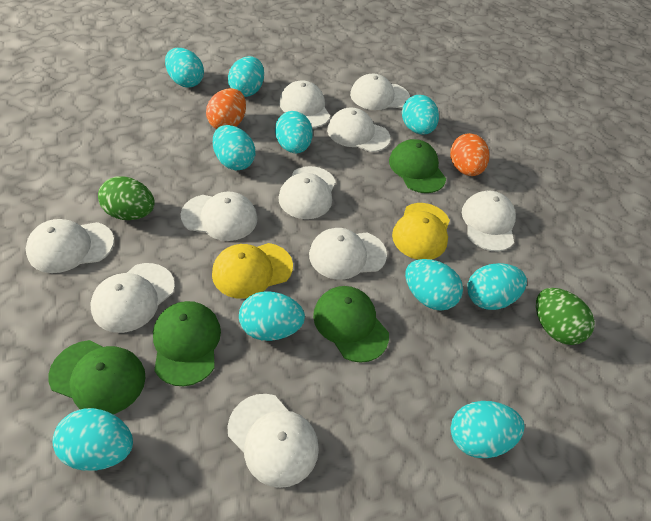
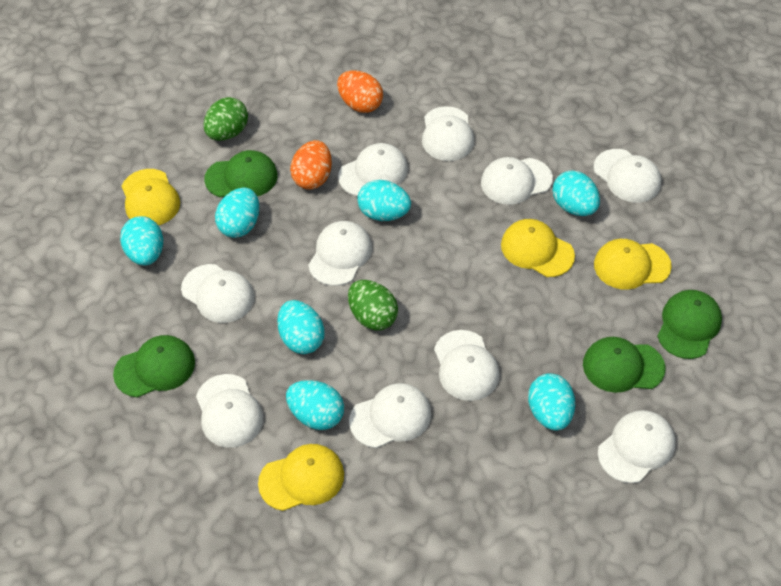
turquoise egg: 10 -> 7
yellow cap: 2 -> 4

